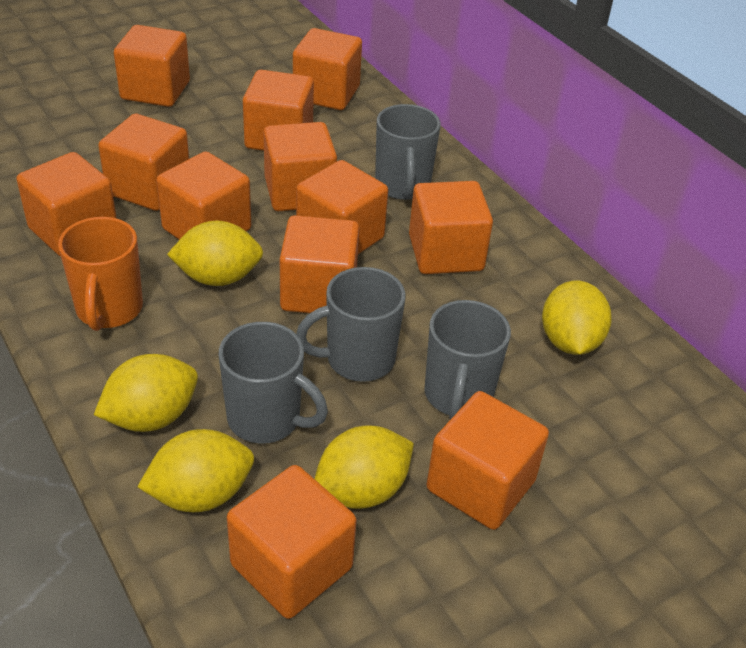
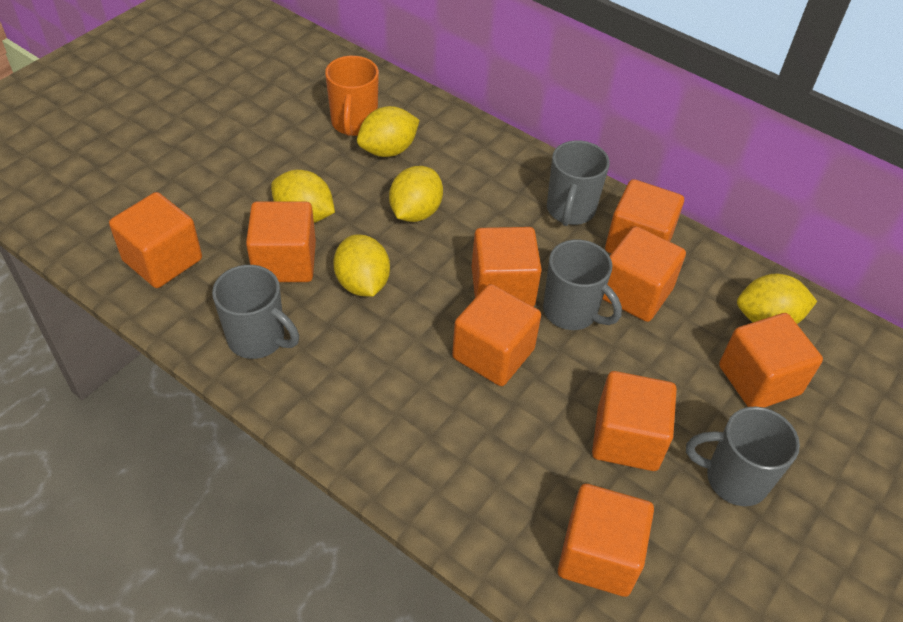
orange cube: 12 -> 9

